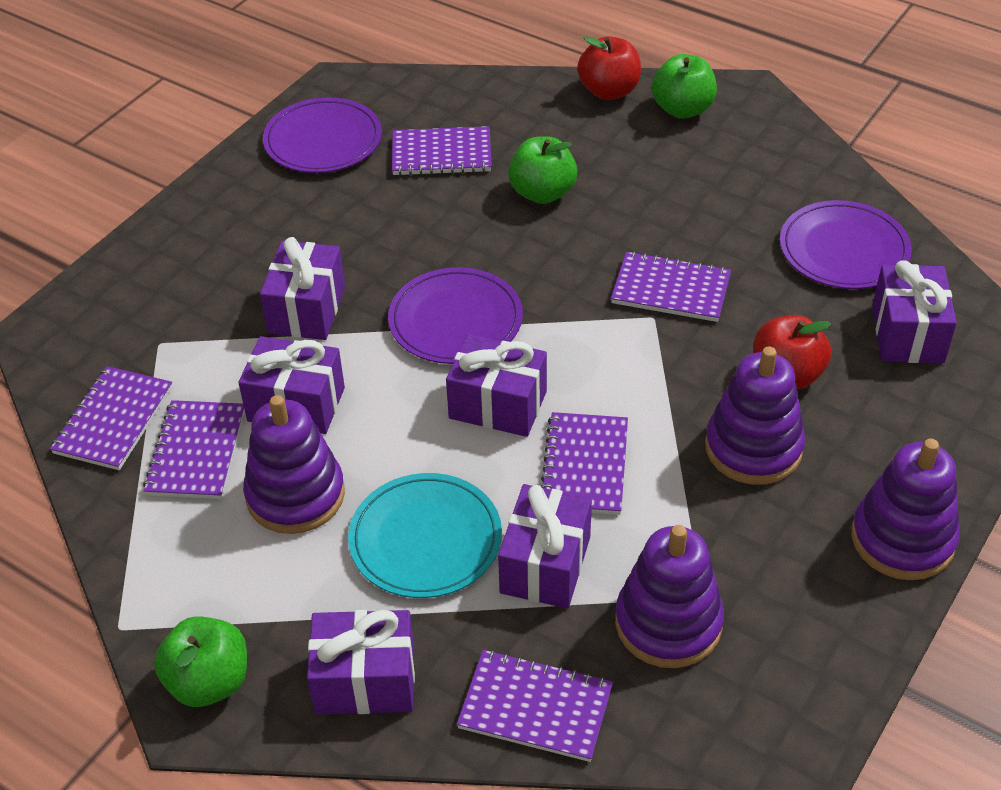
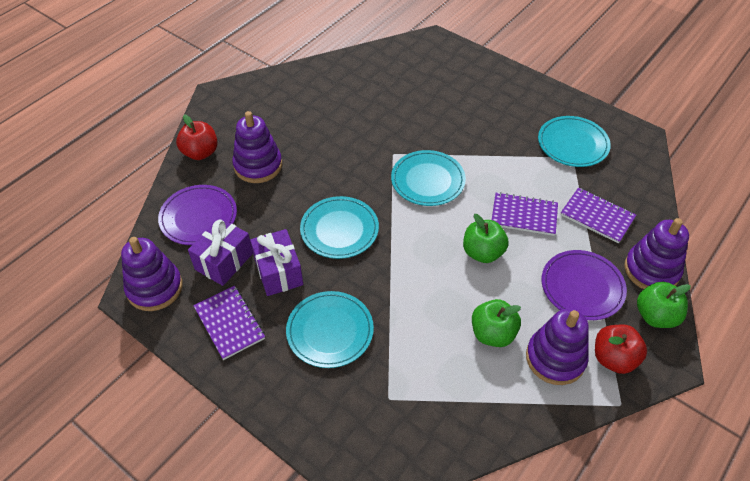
purple gift: 6 -> 2
purple notebook: 6 -> 3
purple plate: 3 -> 2
turquoise plate: 1 -> 4

